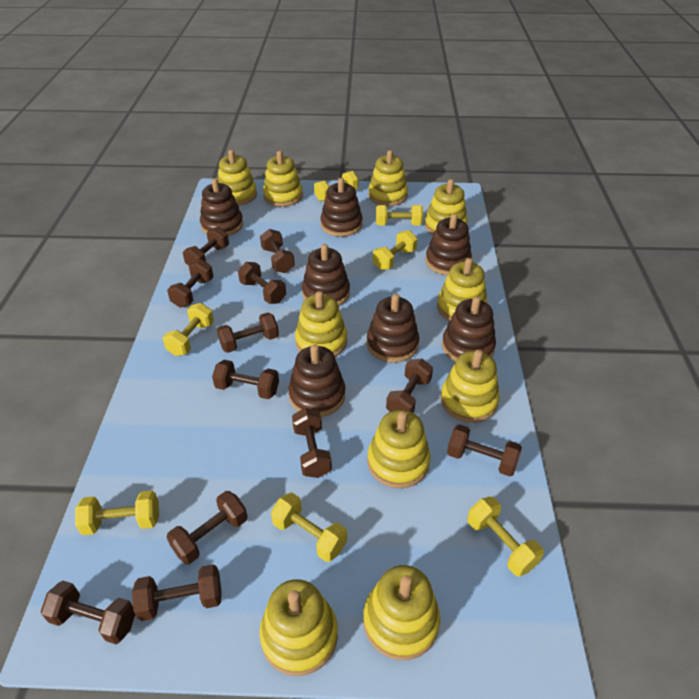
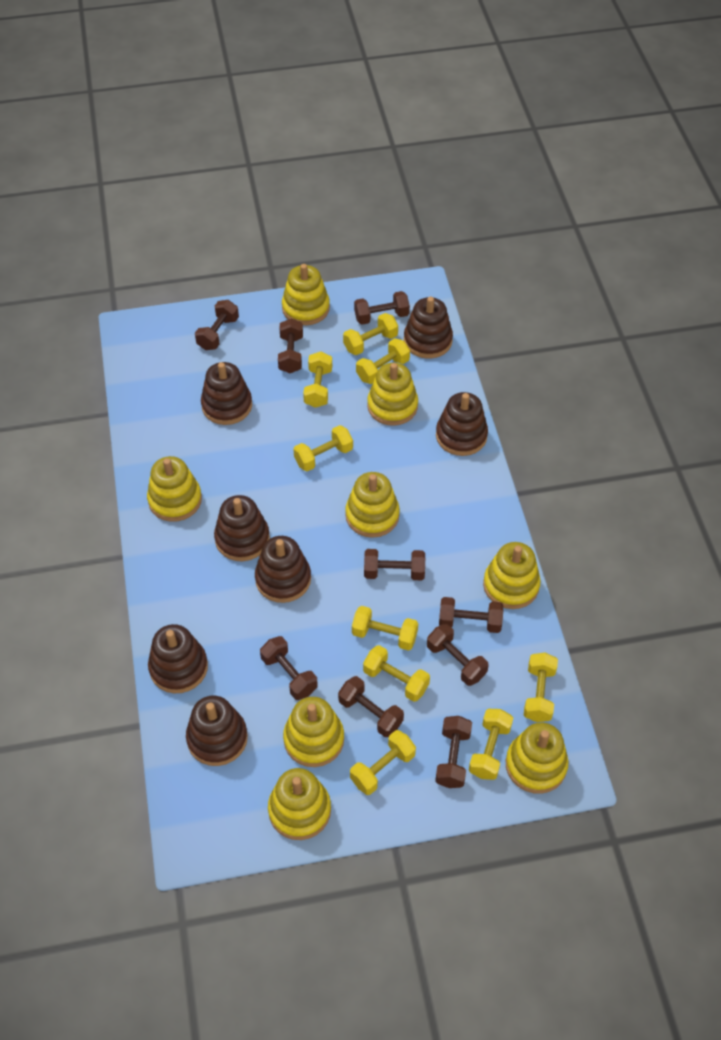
brown dumbbell: 12 -> 9
yellow dumbbell: 7 -> 9
yellow stacking toy: 10 -> 8

